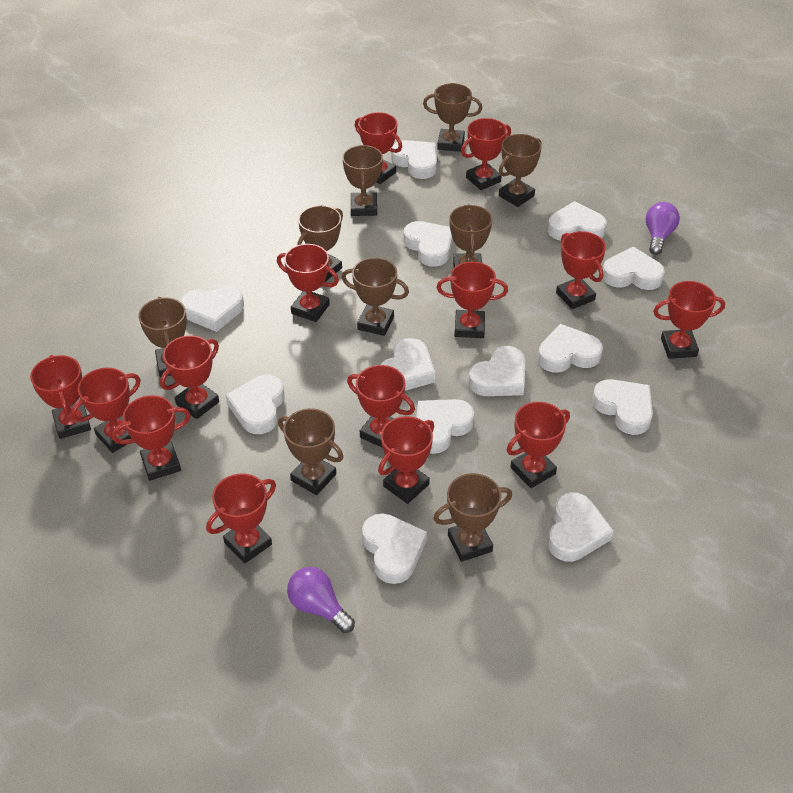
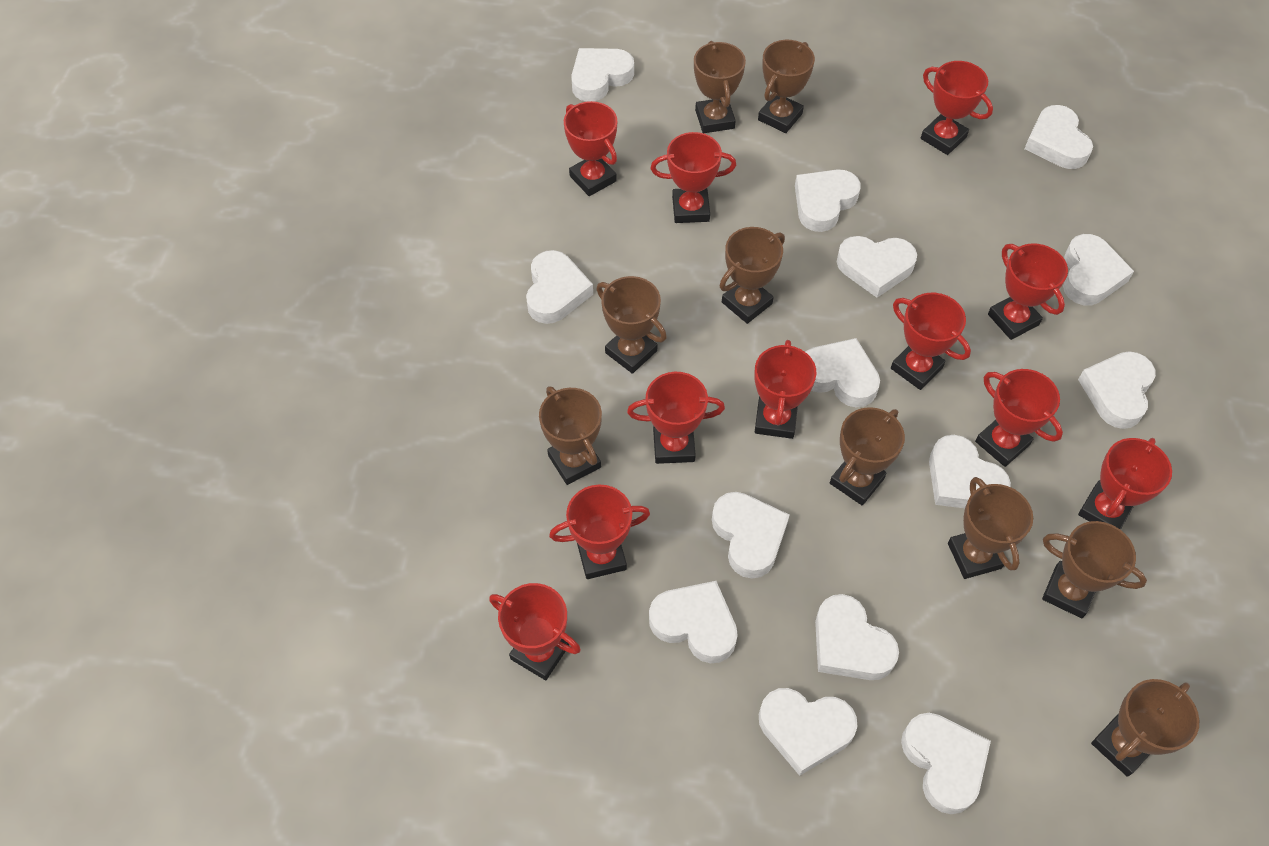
purple light bulb: 2 -> 0
red trophy: 14 -> 11
white heart: 13 -> 14

